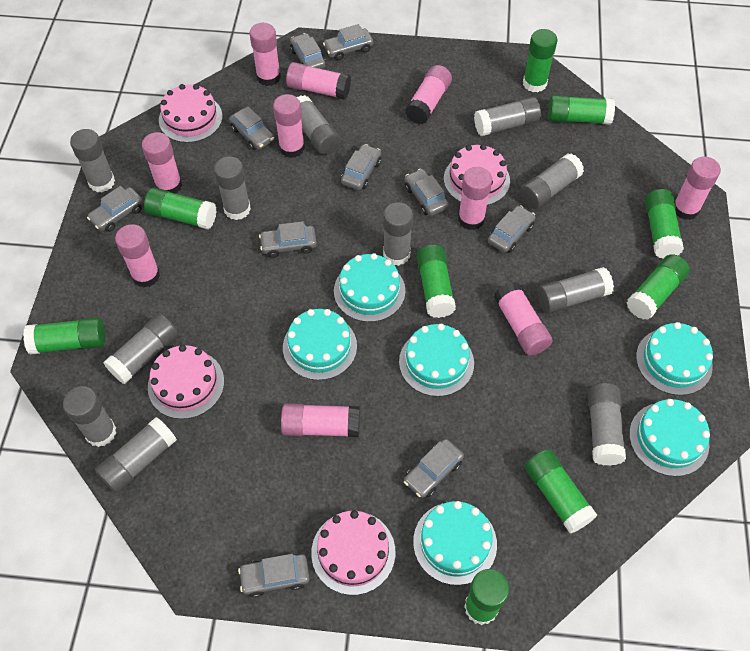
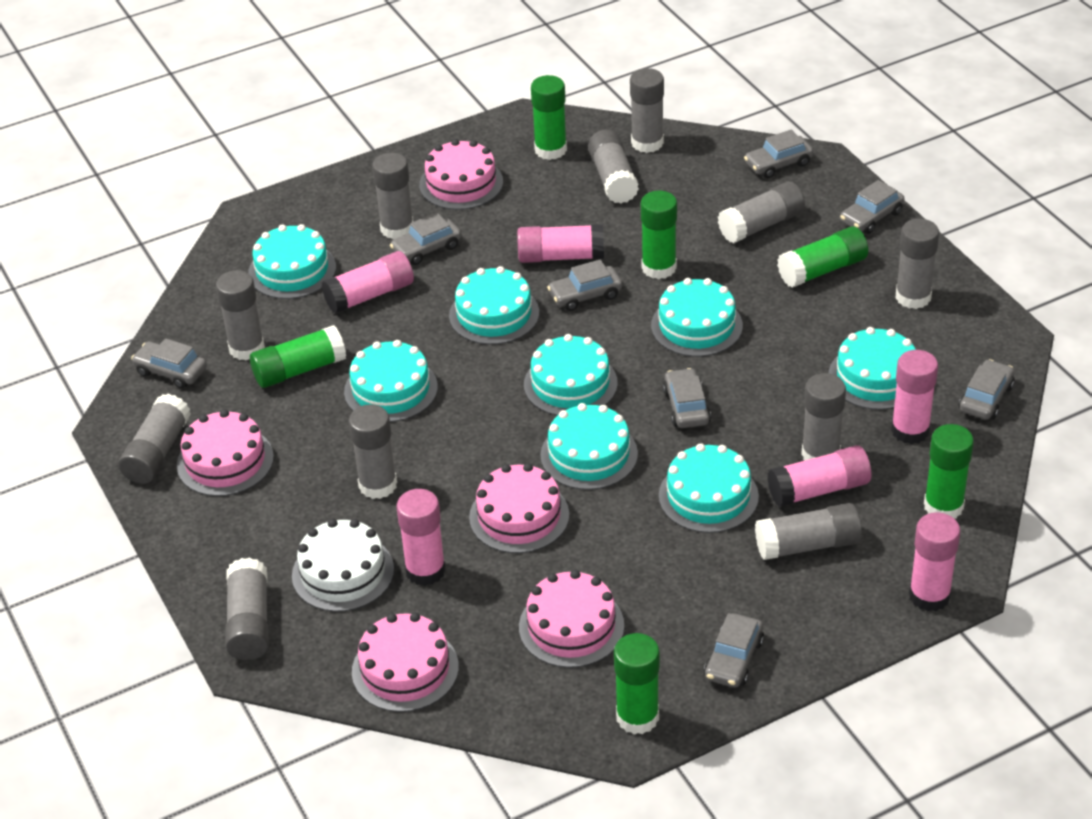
green glue stick: 9 -> 6
grey car: 10 -> 8
pink cake: 4 -> 5
pink glue stick: 10 -> 6
turquoise cake: 6 -> 8
white cake: 0 -> 1

